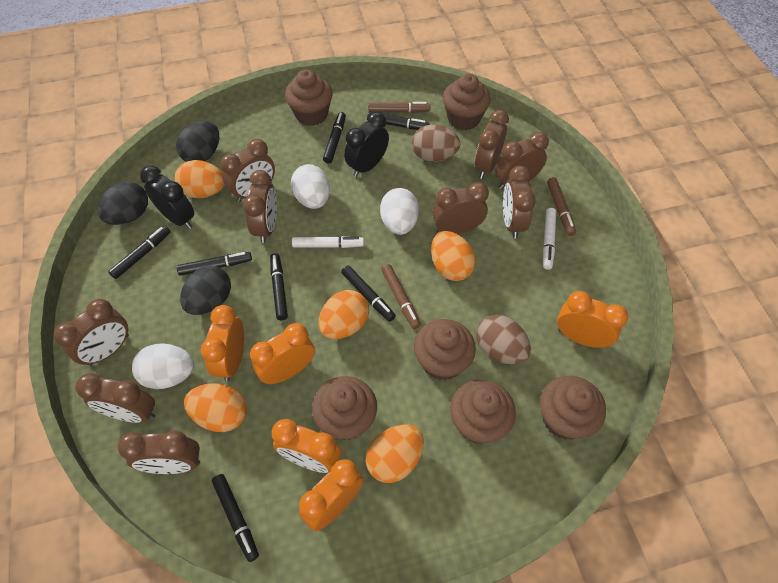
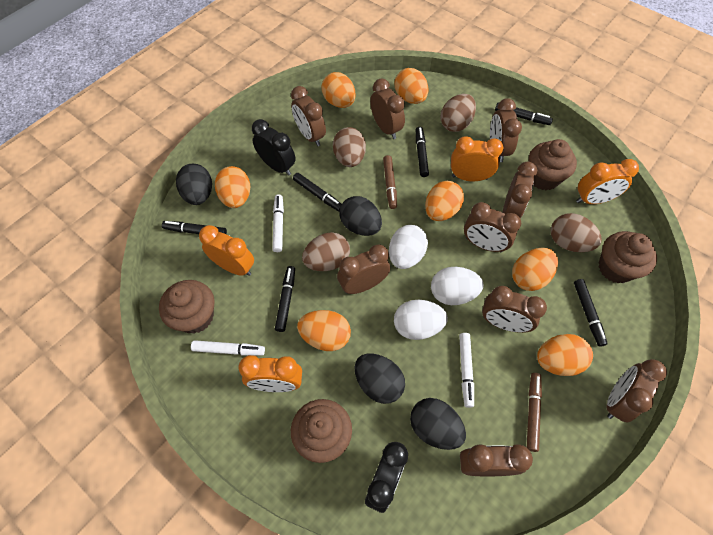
black egg: 3 -> 4
black marker: 7 -> 6
brown cupcake: 6 -> 4
brown egg: 2 -> 4
brown marker: 3 -> 2
orange clock: 5 -> 4
orange egg: 5 -> 7
white marker: 2 -> 3

